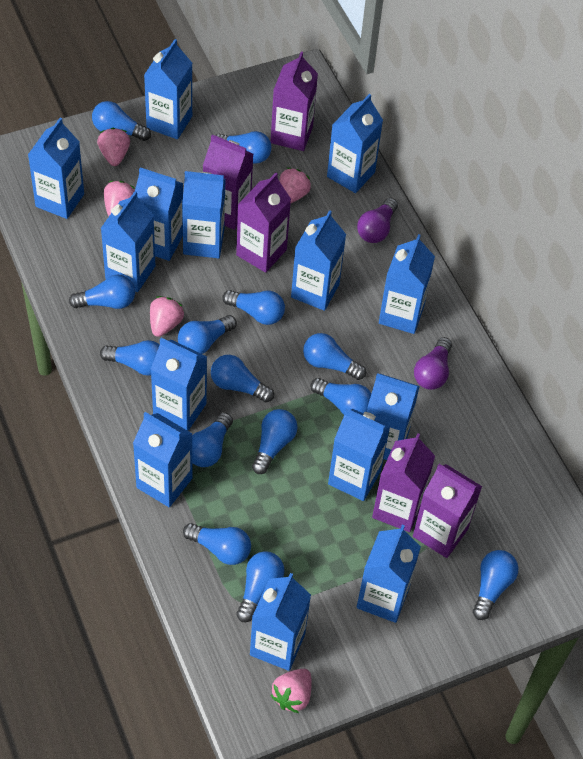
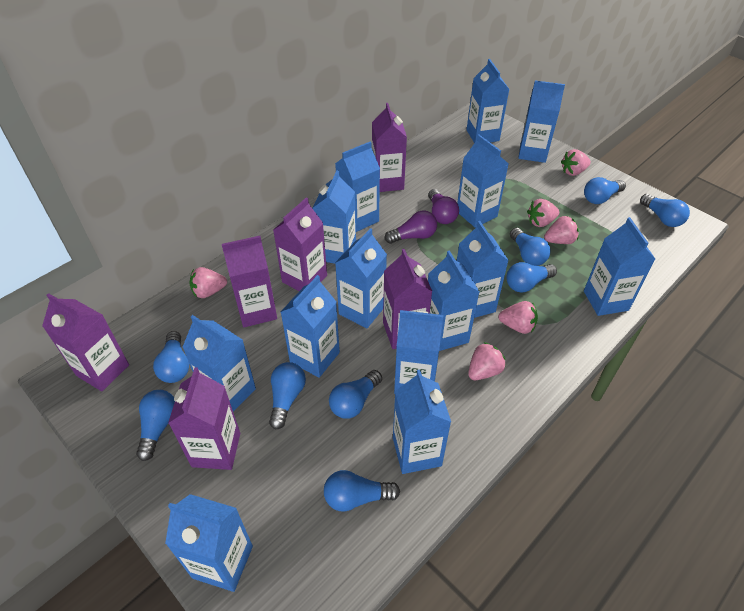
blue light bulb: 14 -> 9
pink strawberry: 5 -> 6
purple carton: 5 -> 6

